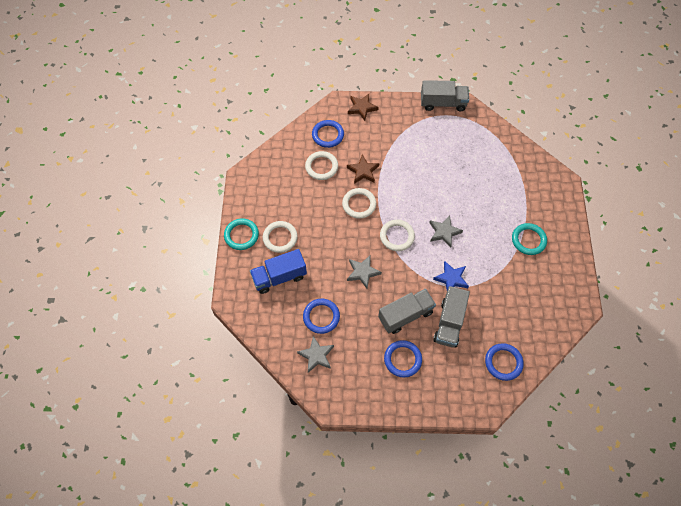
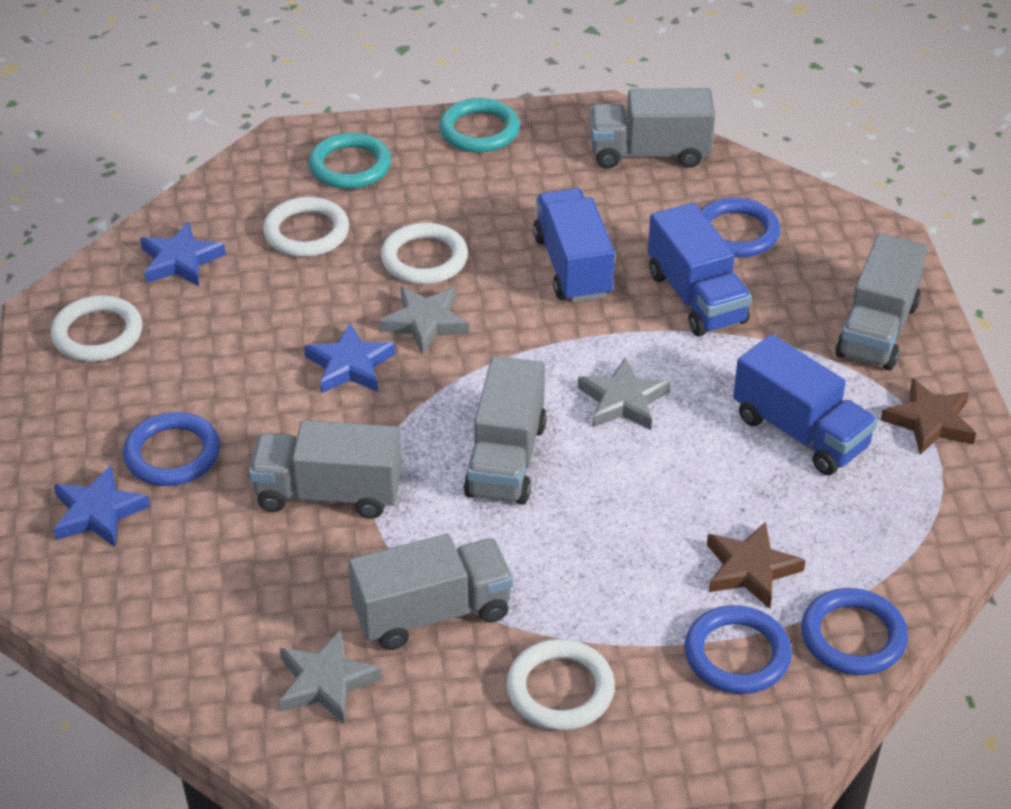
blue star: 1 -> 3
blue truck: 1 -> 3
grey truck: 3 -> 5

